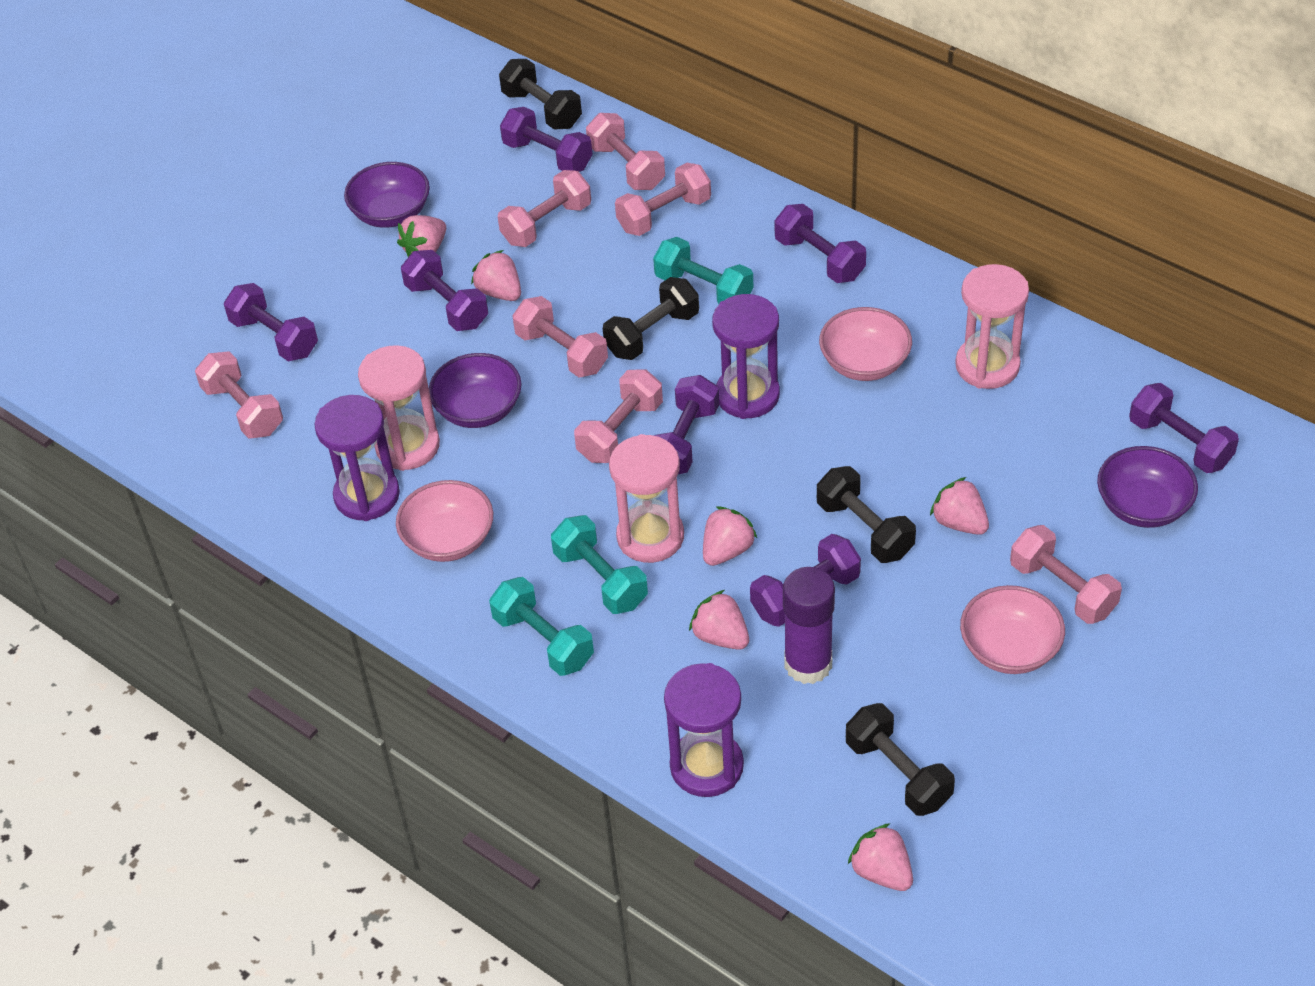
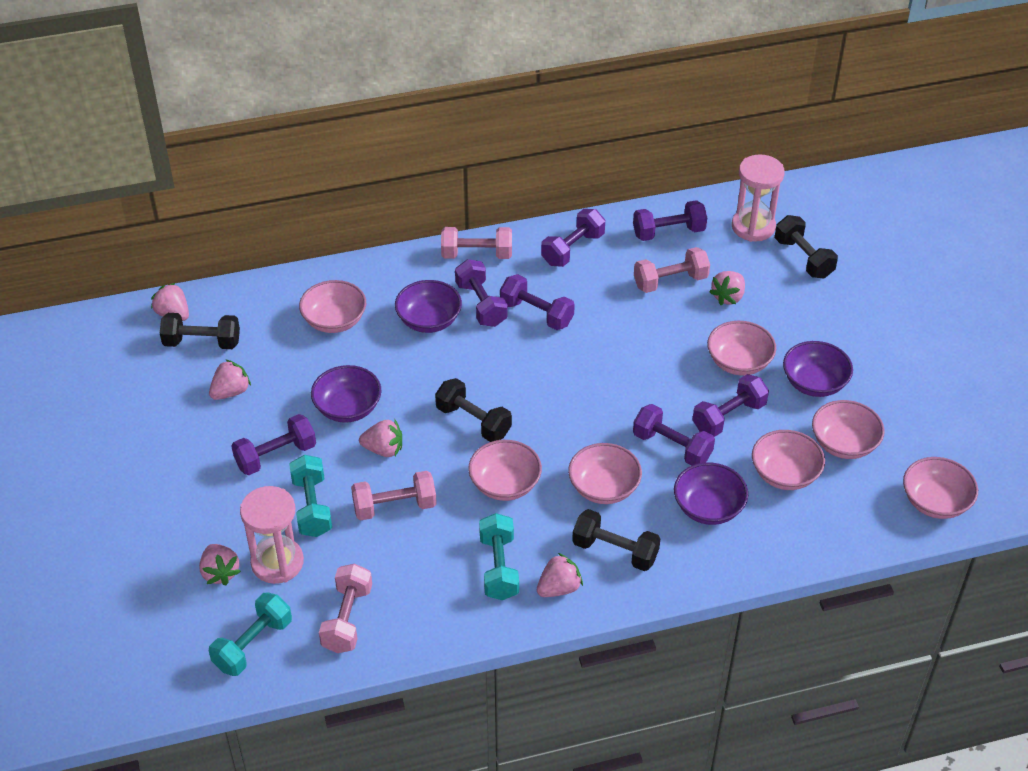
pink bowl: 3 -> 7
pink dumbbell: 7 -> 4
pink hourglass: 3 -> 2
purple bowl: 3 -> 4
purple glue stick: 1 -> 0
purple hourglass: 3 -> 0

